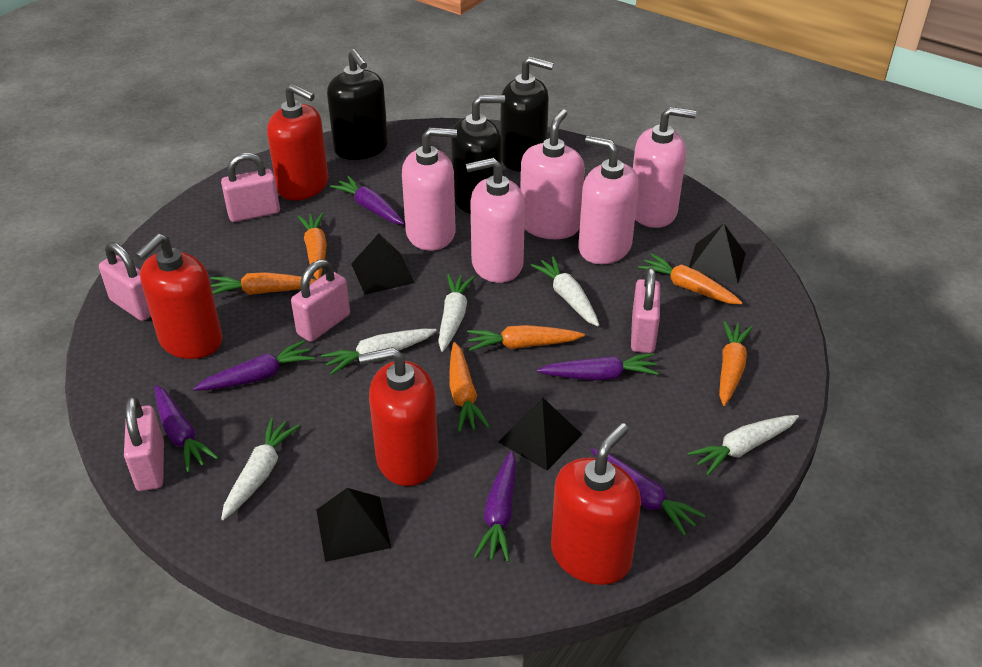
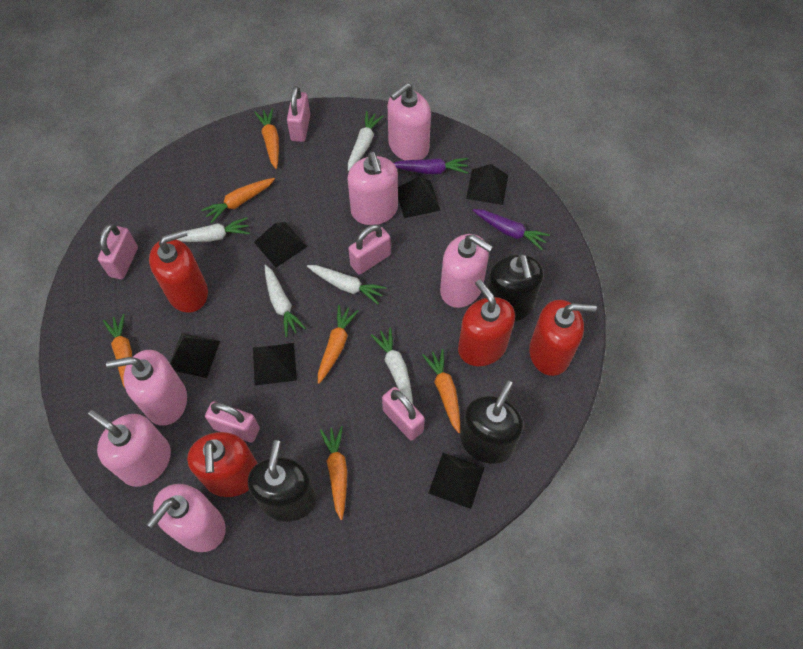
black pyramid: 4 -> 6
pink soap dispenser: 5 -> 6
purple carrot: 6 -> 2

